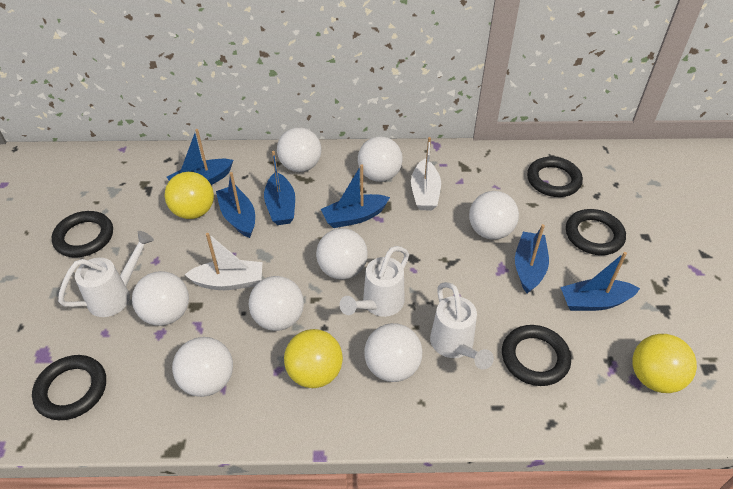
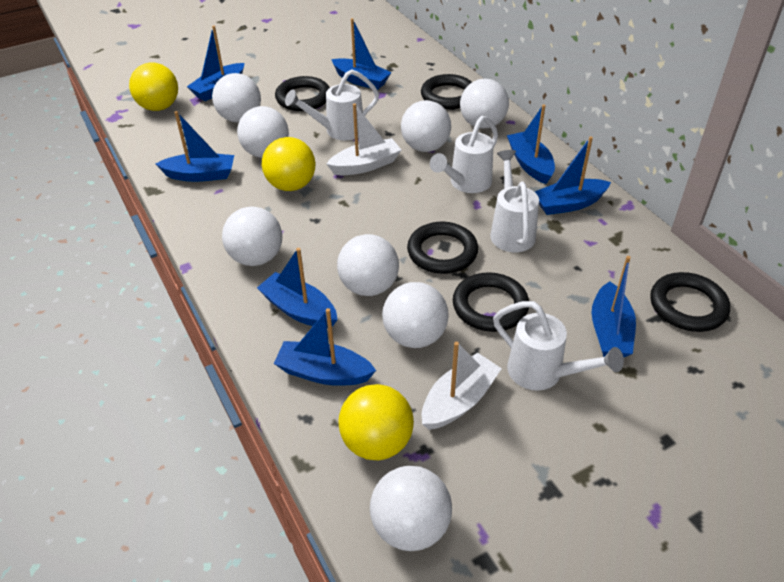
blue boat: 6 -> 8
white watering can: 3 -> 4

